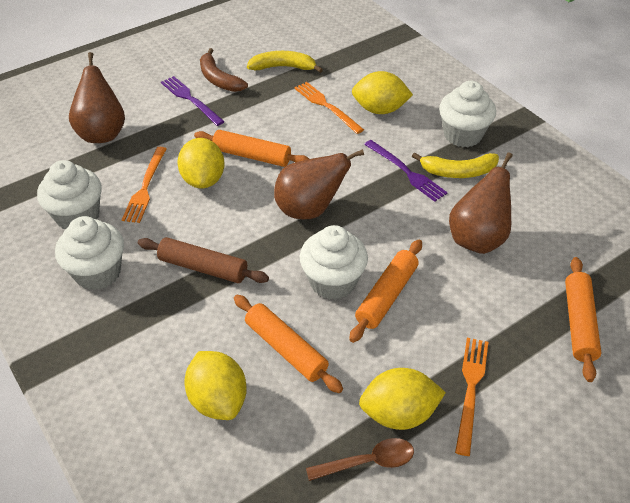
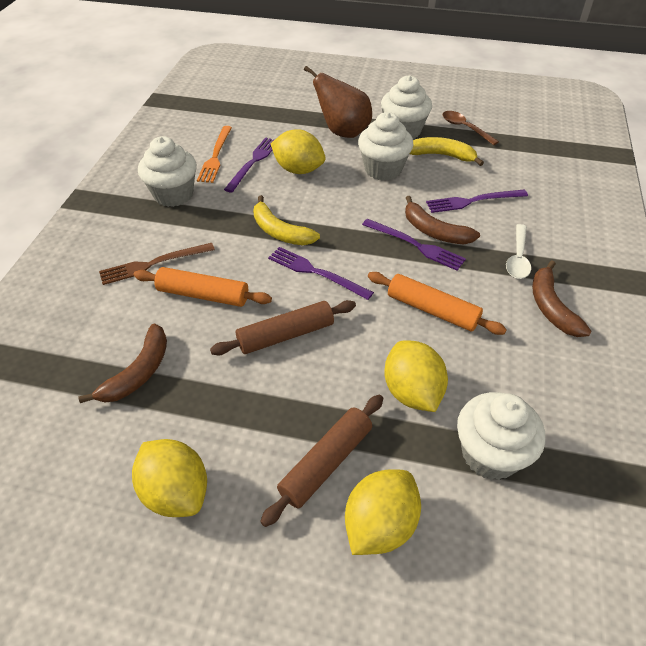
brown banana: 1 -> 3
brown fork: 0 -> 1
brown pear: 3 -> 1
brown rolling pin: 1 -> 2
orange fork: 3 -> 1
orange rolling pin: 4 -> 2
purple fork: 2 -> 4
white spoon: 0 -> 1

